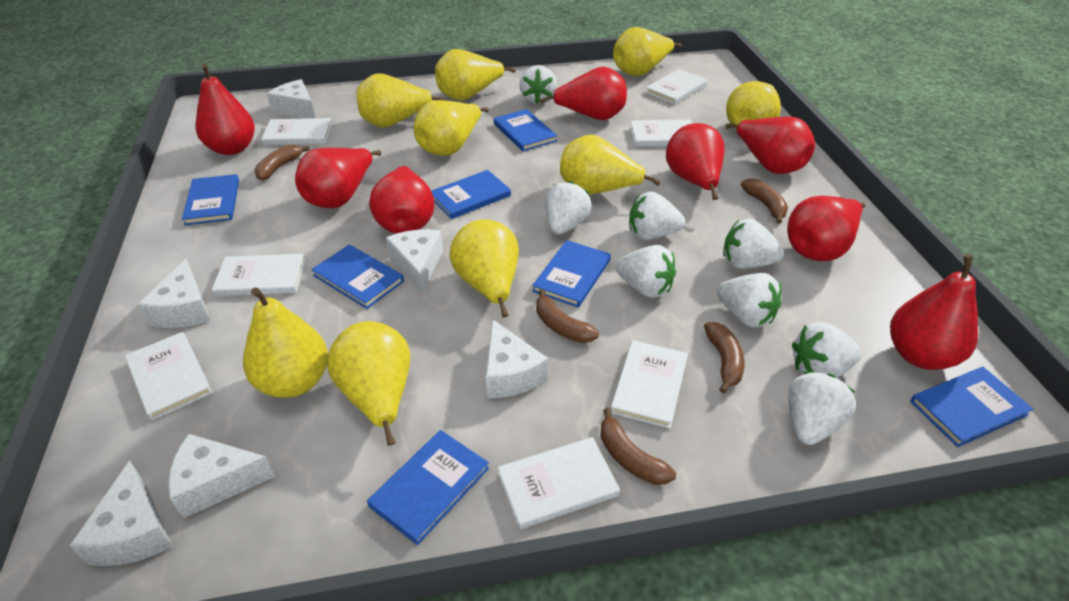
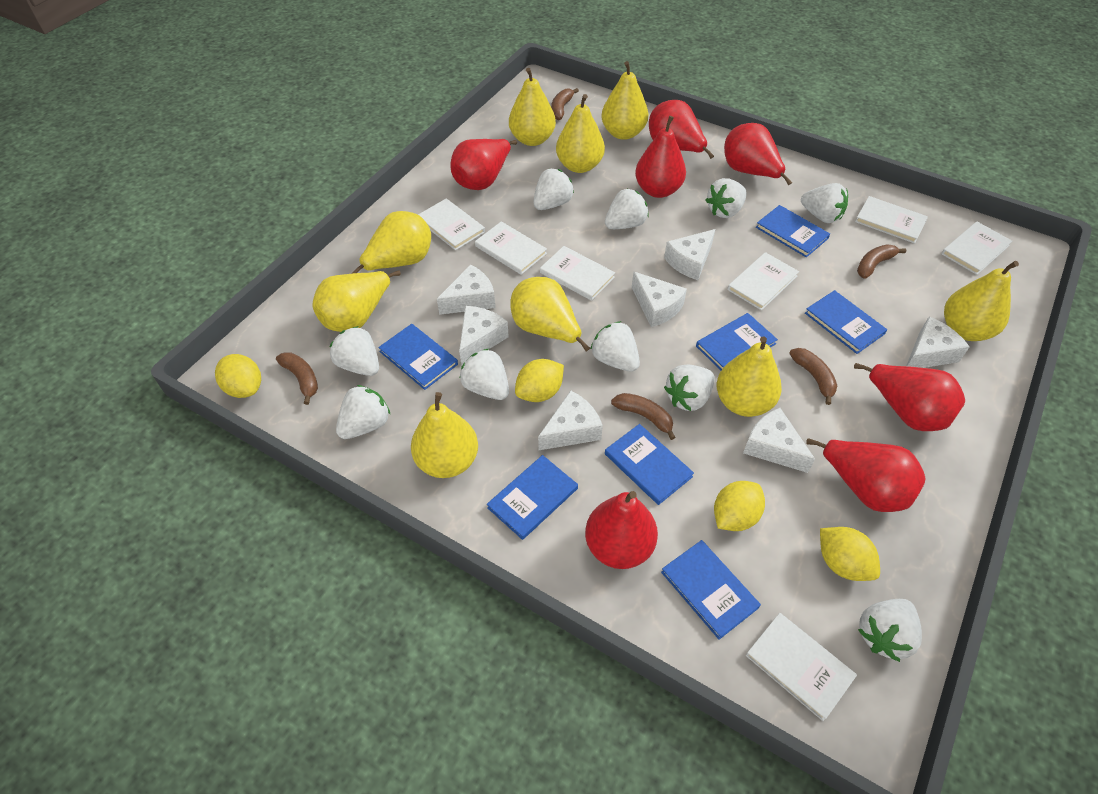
red pear: 8 -> 7
white cheese: 6 -> 7
white strawberry: 8 -> 10
yellow lemon: 0 -> 4

